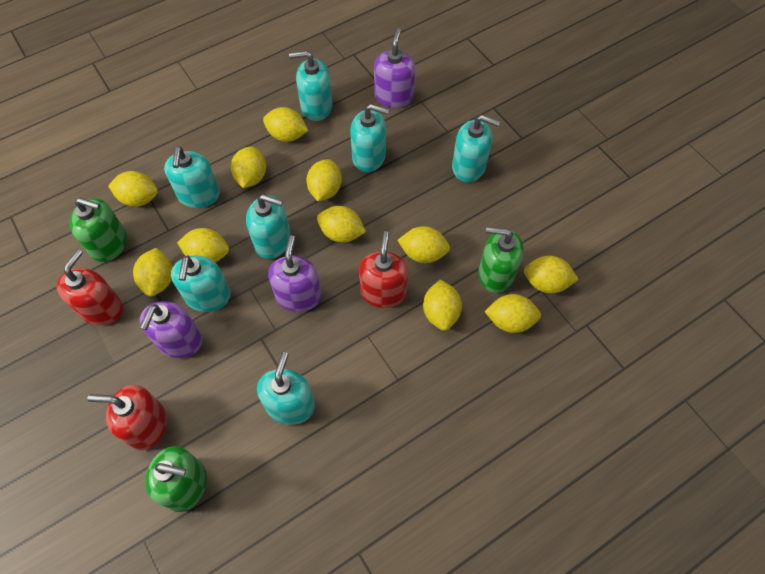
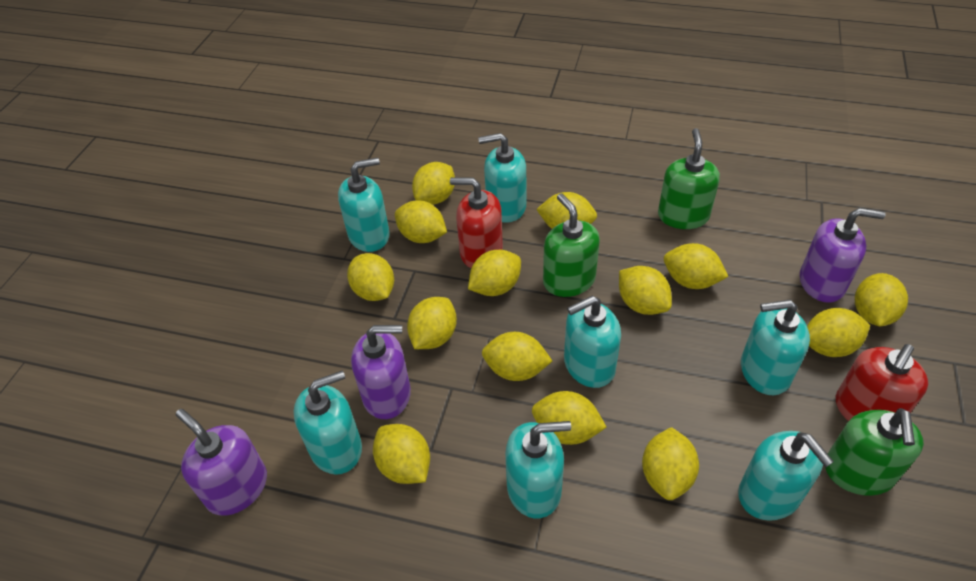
red soap dispenser: 3 -> 2
yellow lemon: 11 -> 14

